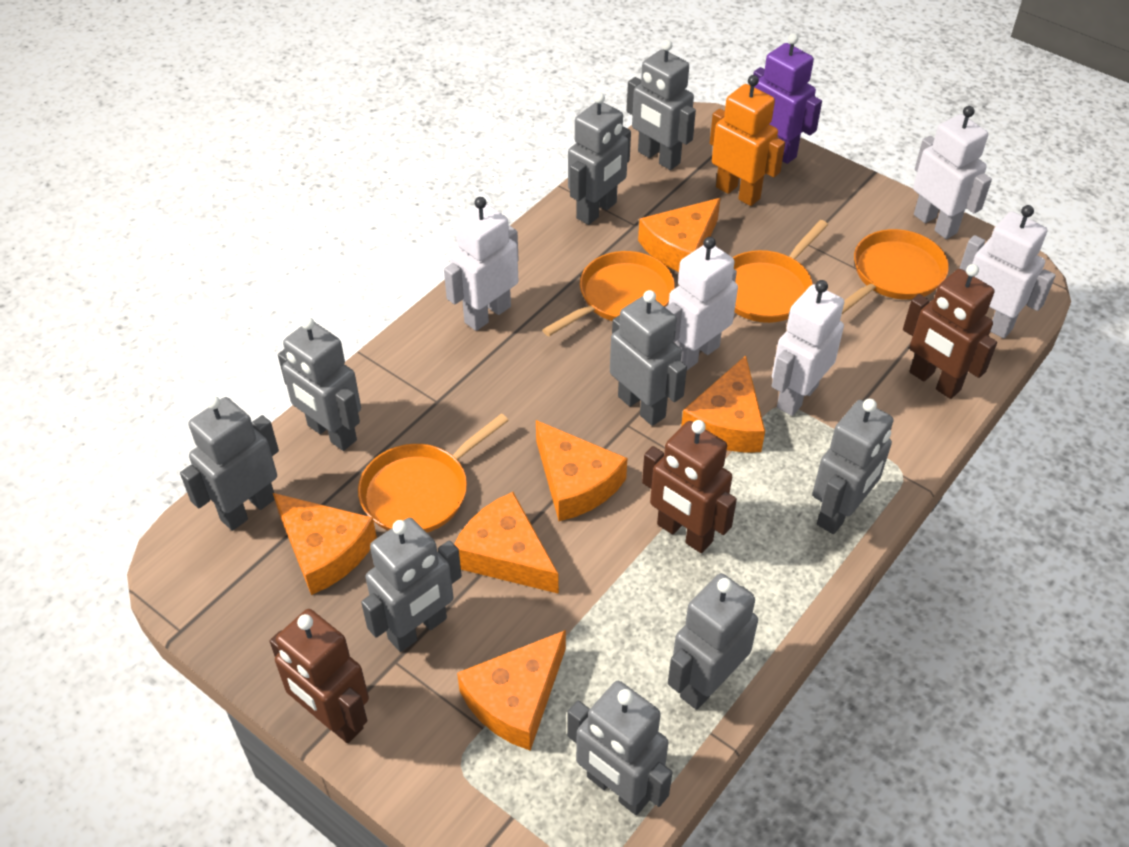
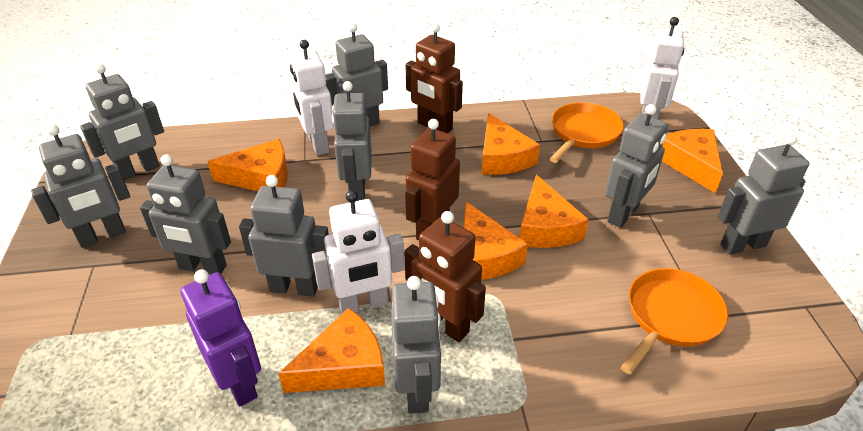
orange pan: 4 -> 2
orange robot: 1 -> 0
white robot: 5 -> 3

